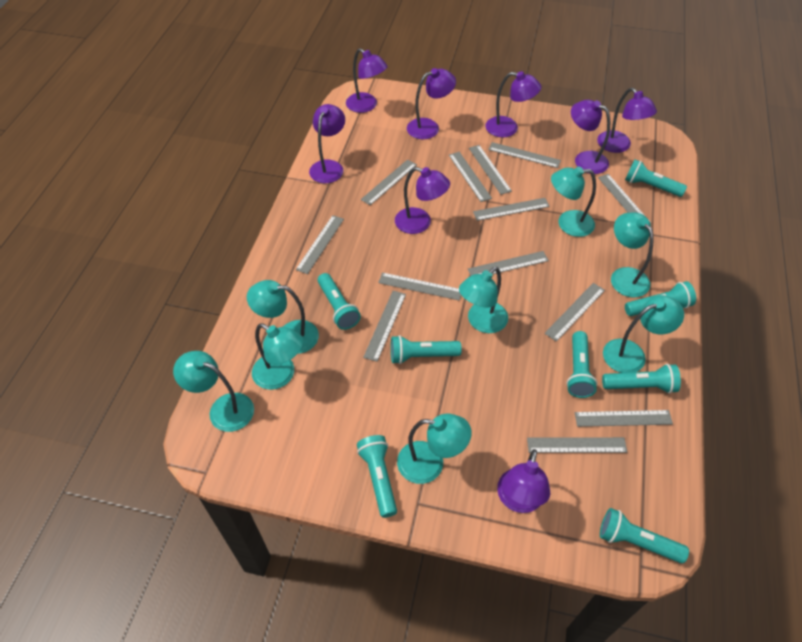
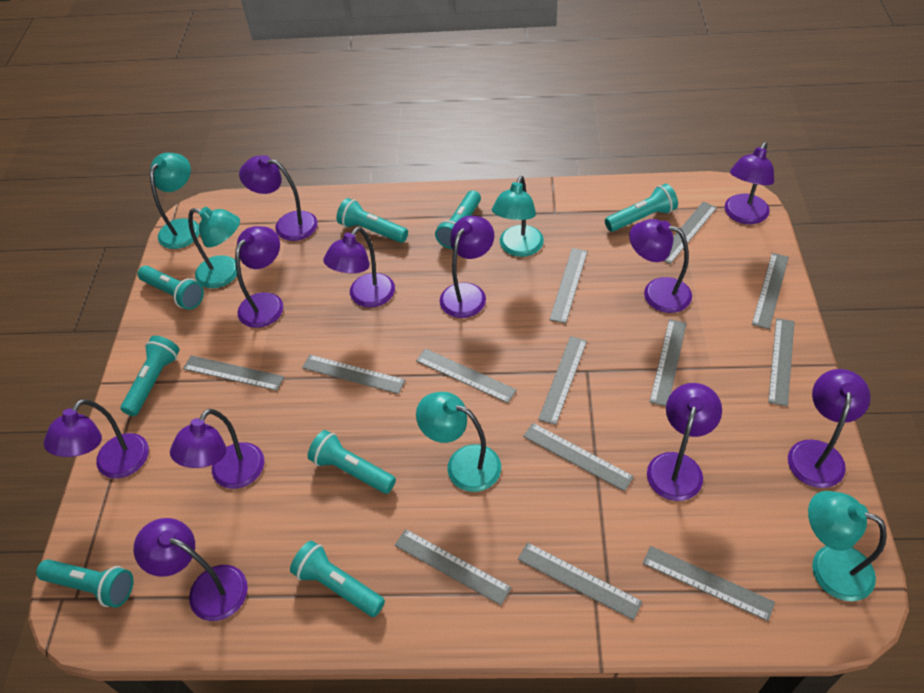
purple lamp: 8 -> 11
turquoise lamp: 8 -> 5

